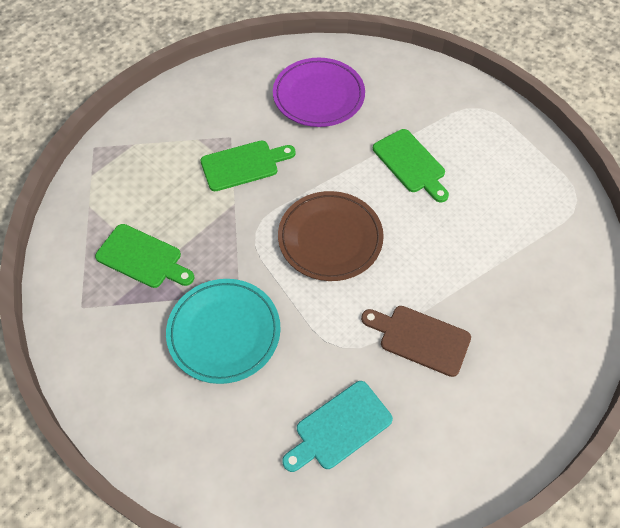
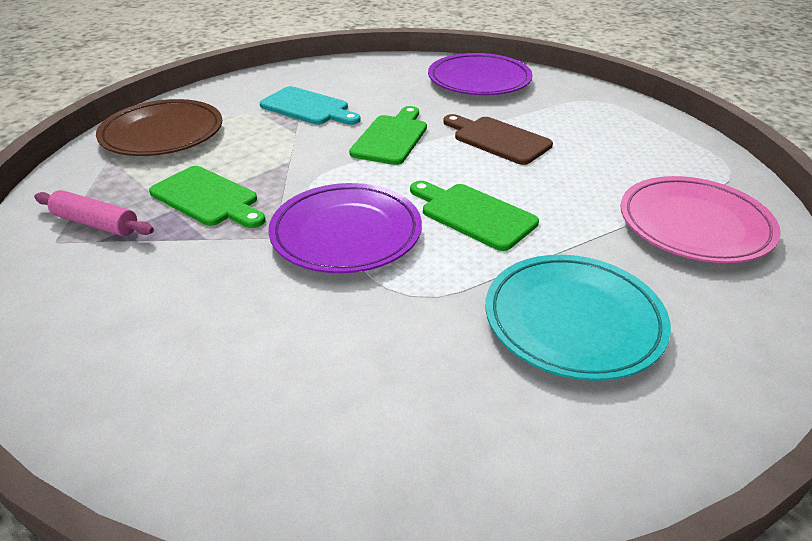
pink plate: 0 -> 1
pink rolling pin: 0 -> 1
purple plate: 1 -> 2

